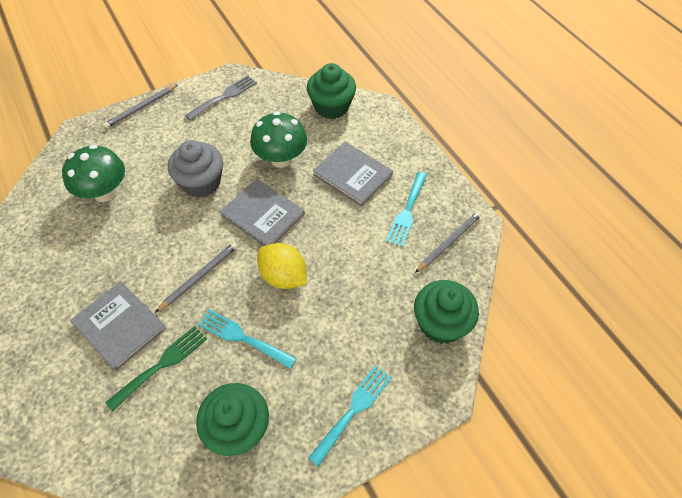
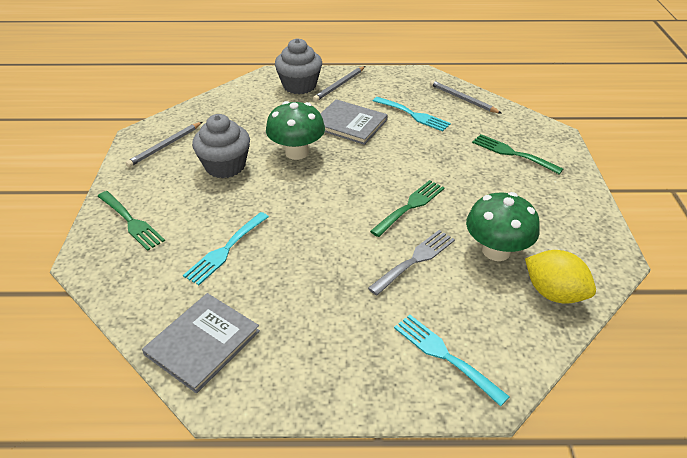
green cupcake: 3 -> 0
green fork: 1 -> 3
grey book: 3 -> 2
grey cupcake: 1 -> 2

